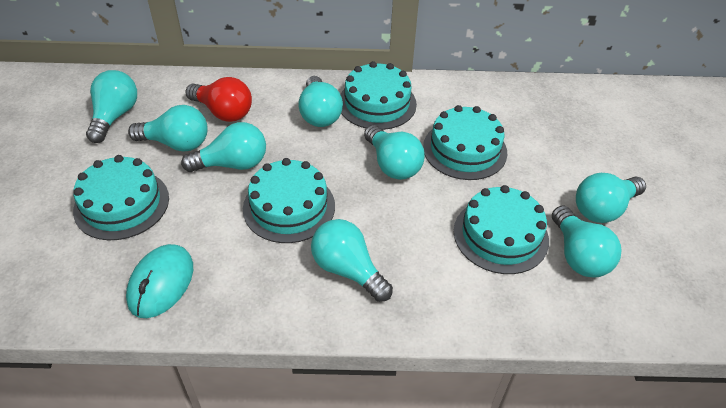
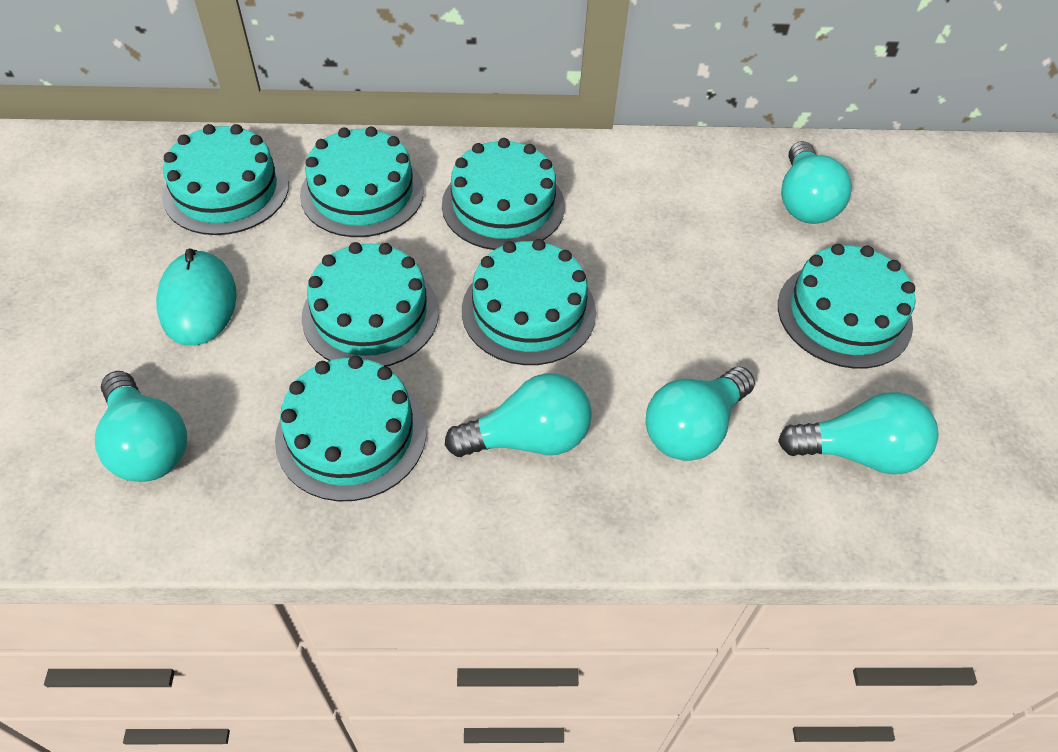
red light bulb: 1 -> 0
turquoise cake: 5 -> 7
turquoise light bulb: 8 -> 5

